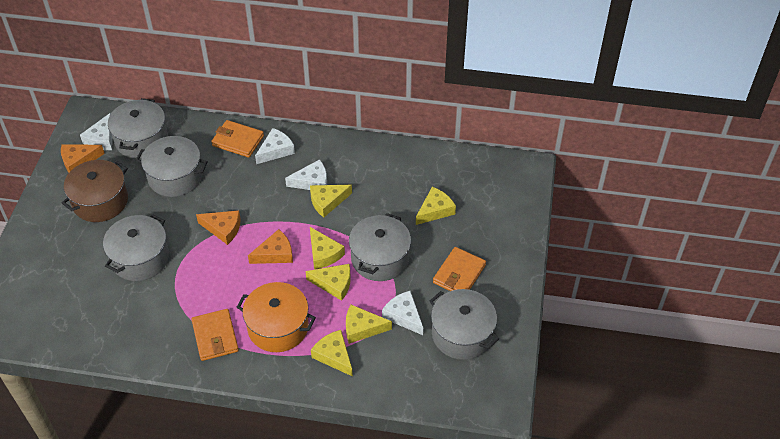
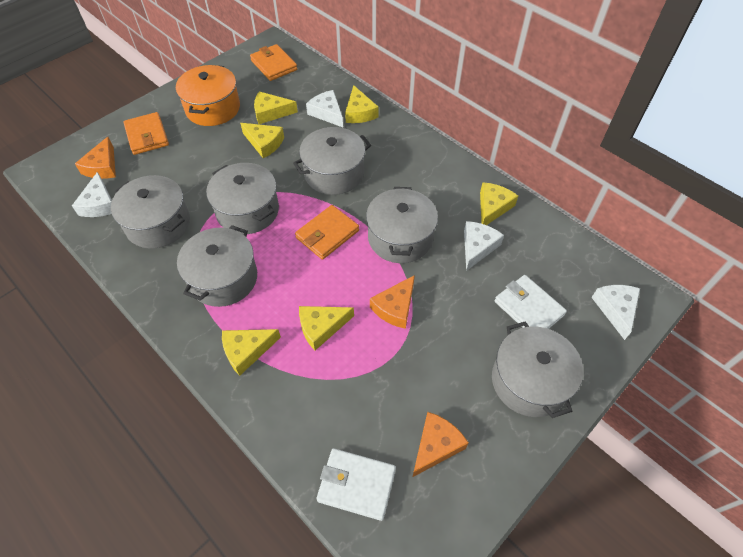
brown pot: 1 -> 0
grey pot: 5 -> 6
white wallet: 0 -> 2

